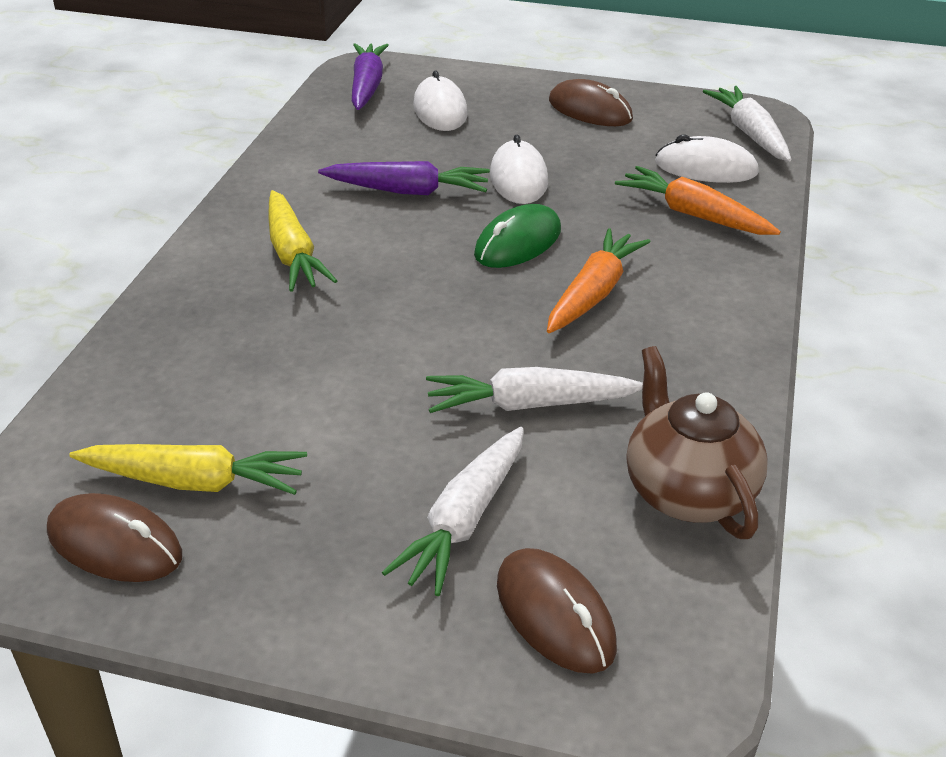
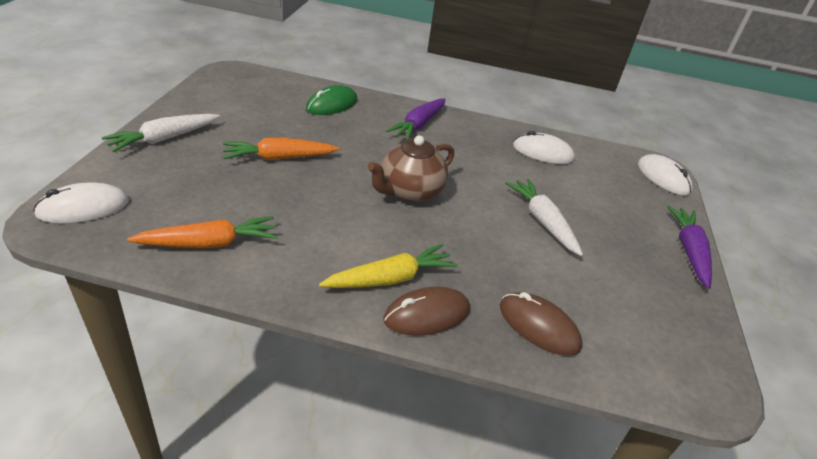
brown mouse: 3 -> 2
white carrot: 3 -> 2
yellow carrot: 2 -> 1

